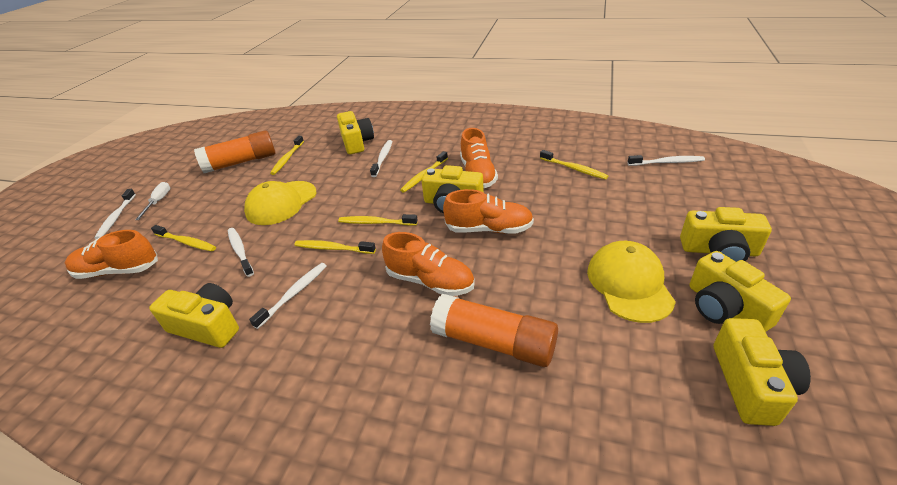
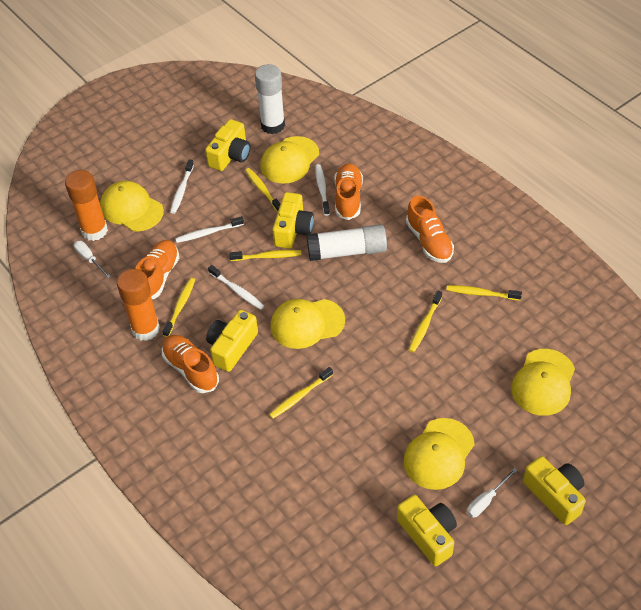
white glue stick: 0 -> 2
white screwdriver: 1 -> 2
white toothbrush: 5 -> 4
yellow camera: 6 -> 5
yellow cap: 2 -> 5

